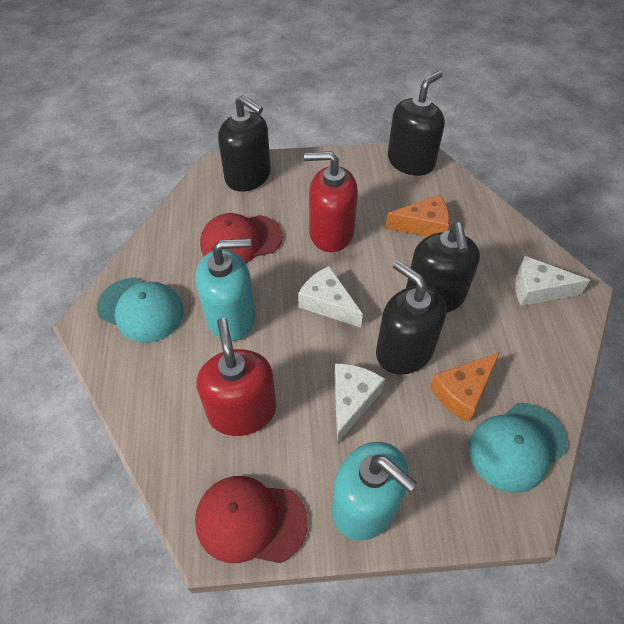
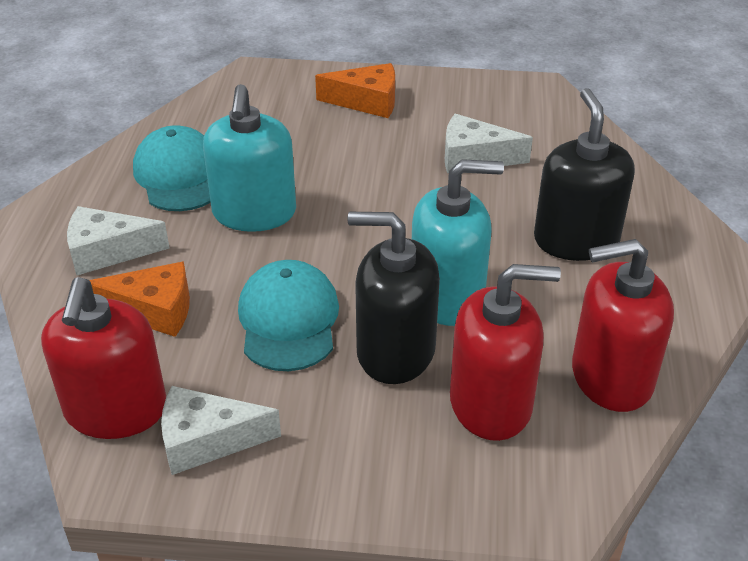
black soap dispenser: 4 -> 2
red cap: 2 -> 0
red soap dispenser: 2 -> 3

